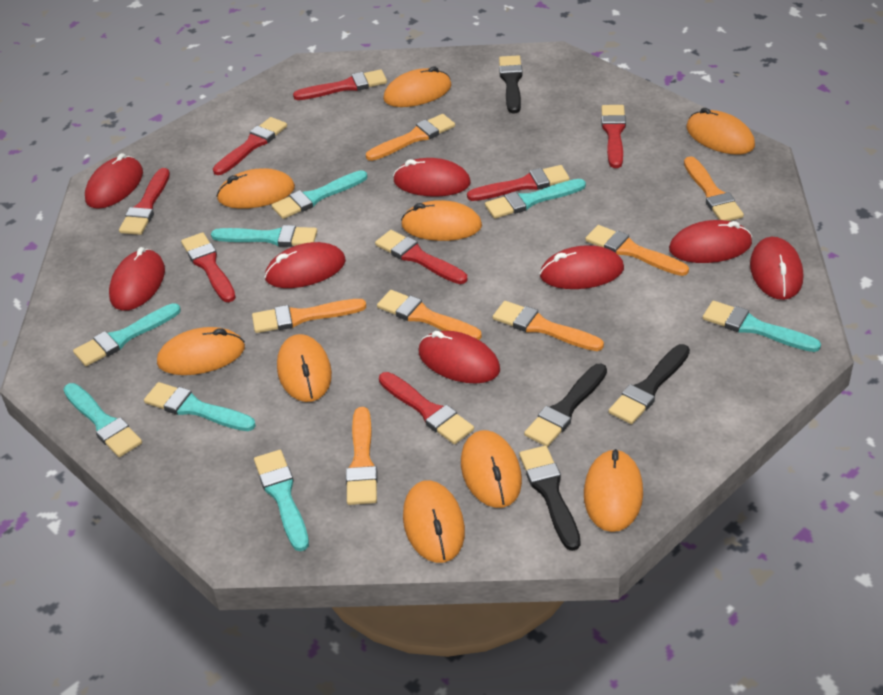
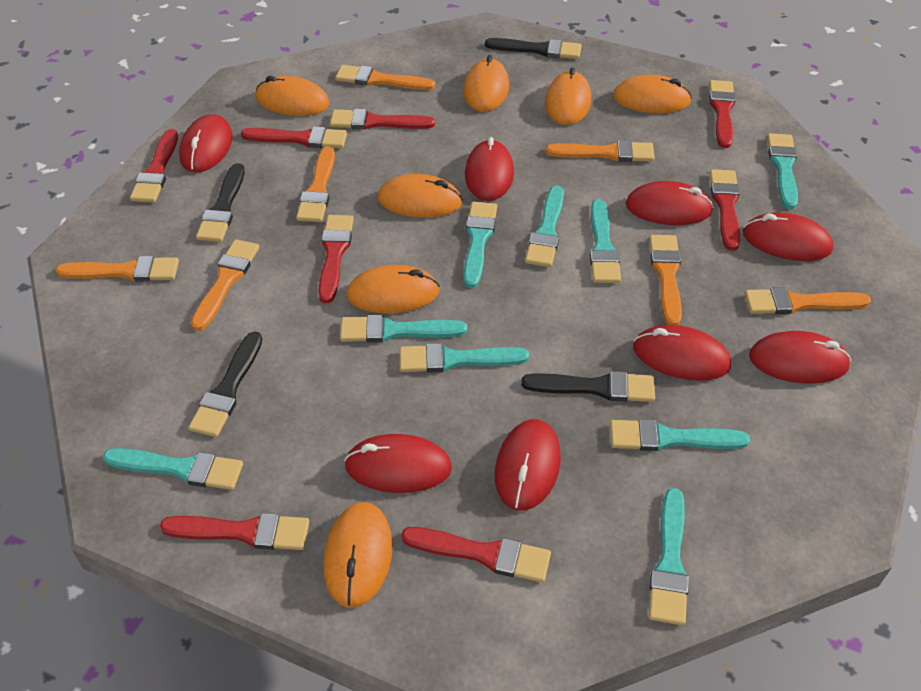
orange mouse: 9 -> 7
turquoise brush: 8 -> 9

